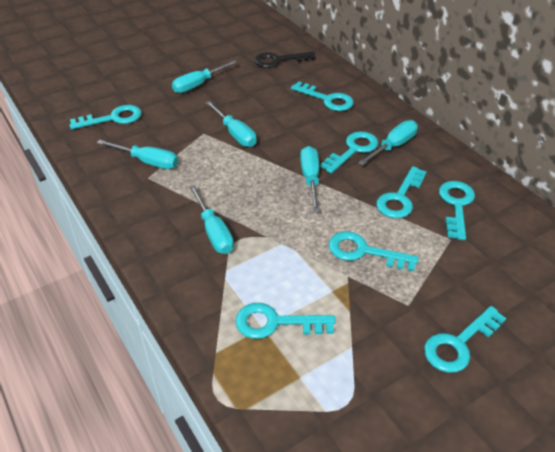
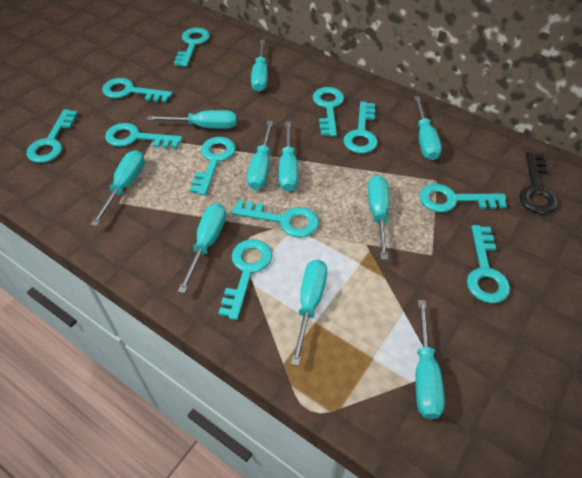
turquoise key: 8 -> 11
turquoise screwdriver: 6 -> 10

